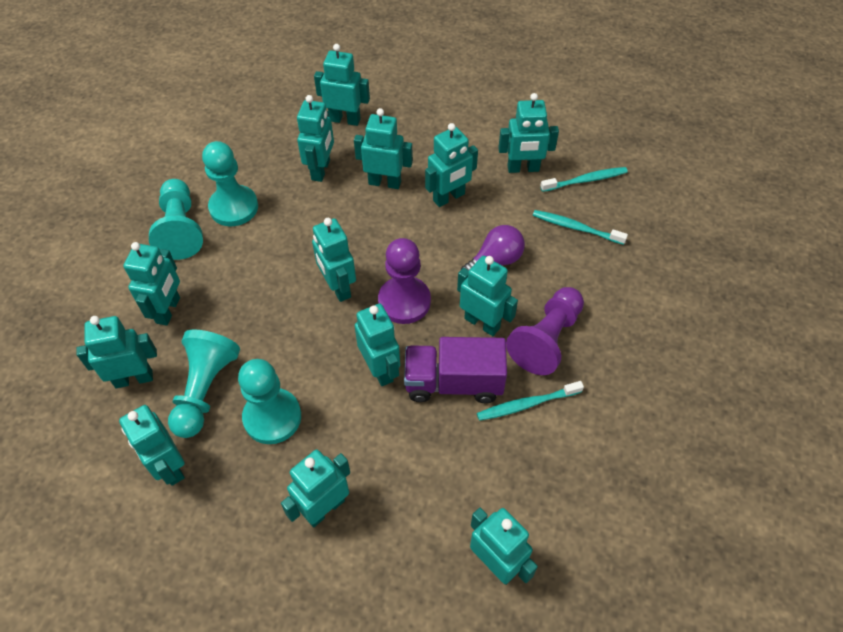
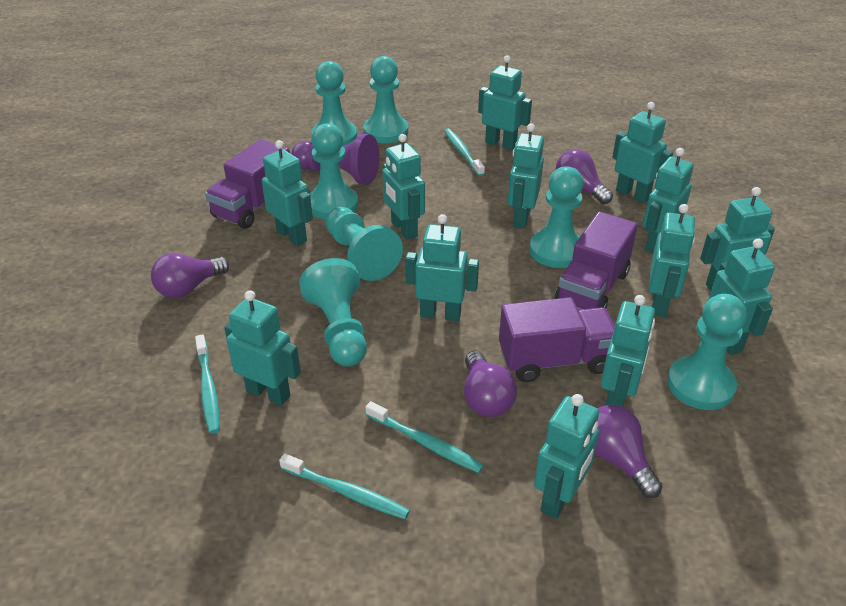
purple light bulb: 1 -> 4
purple pawn: 2 -> 1
purple truck: 1 -> 3
turquoise pawn: 4 -> 7
turquoise toothbrush: 3 -> 4

